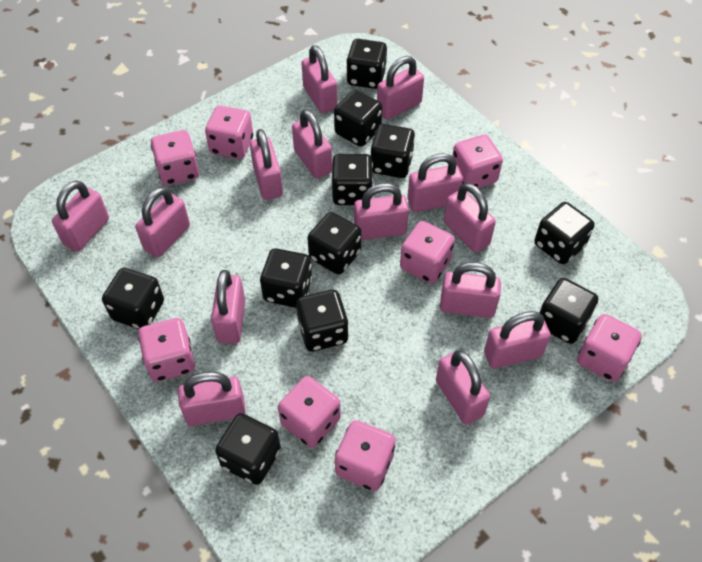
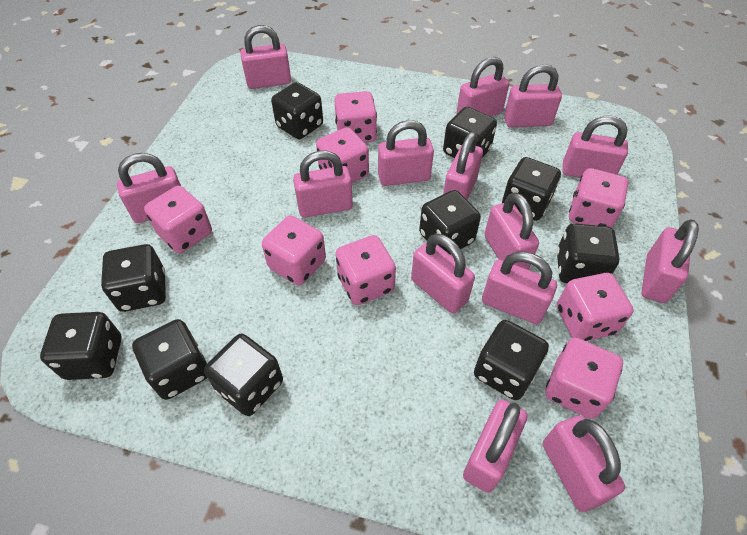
black dice: 11 -> 10

